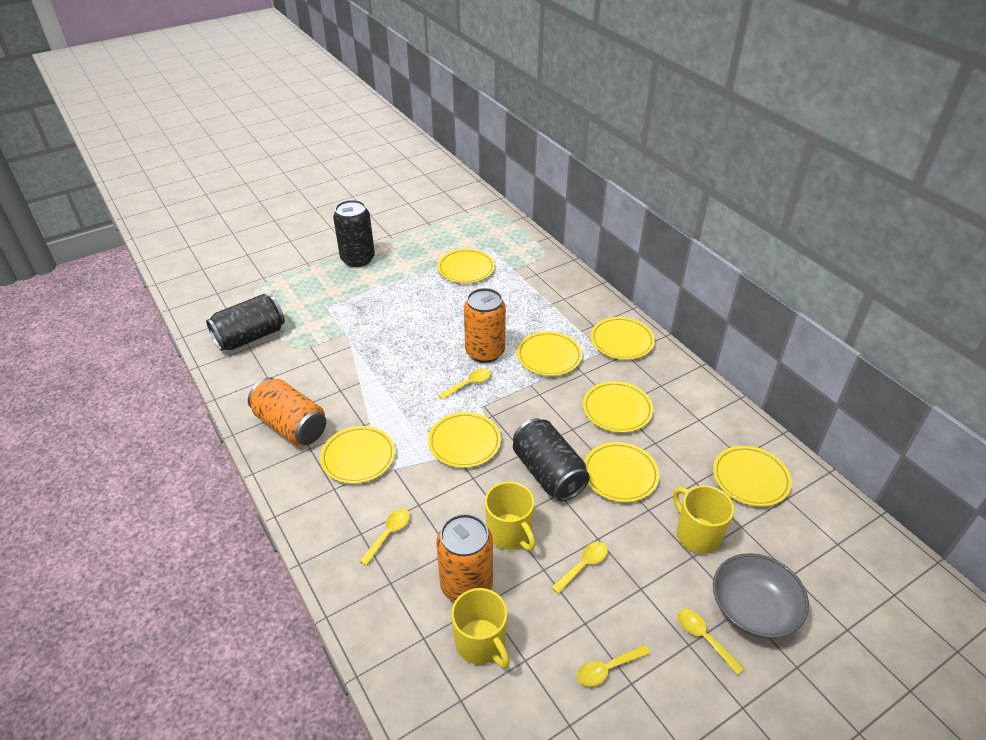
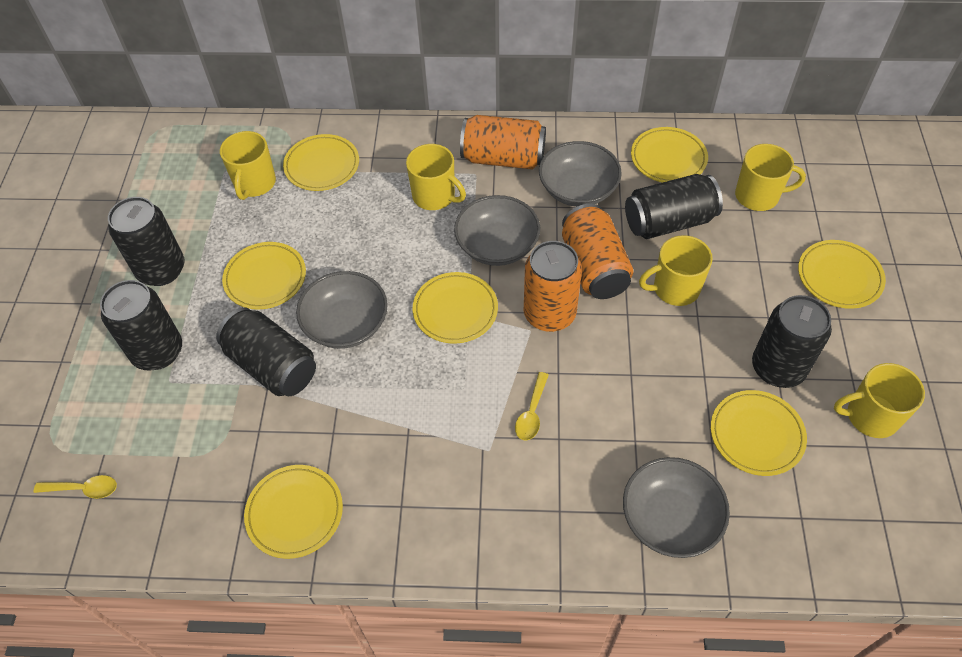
black can: 3 -> 5
grey bowl: 1 -> 4
yellow mug: 3 -> 5
yellow plate: 8 -> 7
yellow spoon: 5 -> 2

